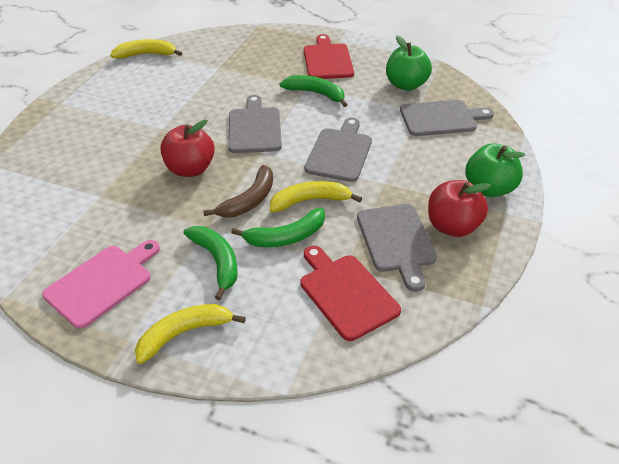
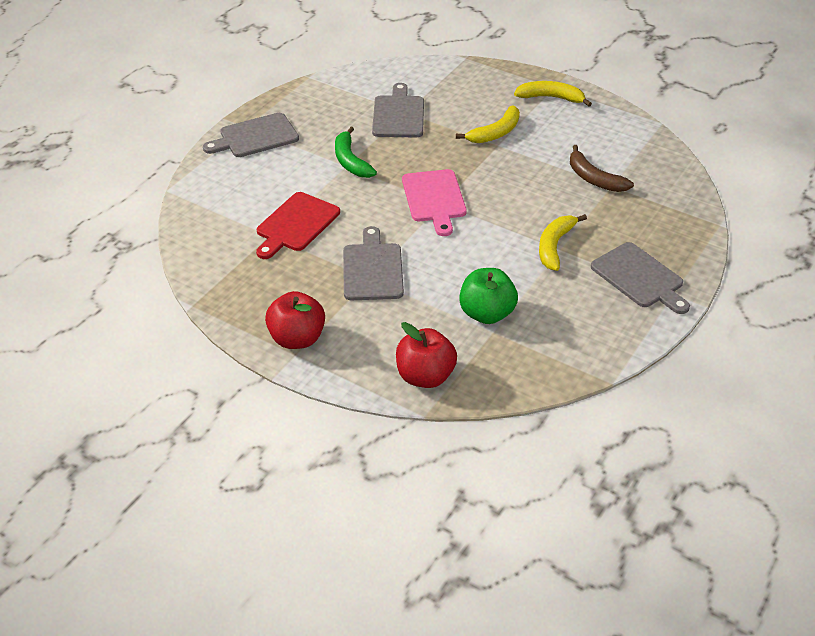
green apple: 2 -> 1
green banana: 3 -> 1
red cutting board: 2 -> 1

